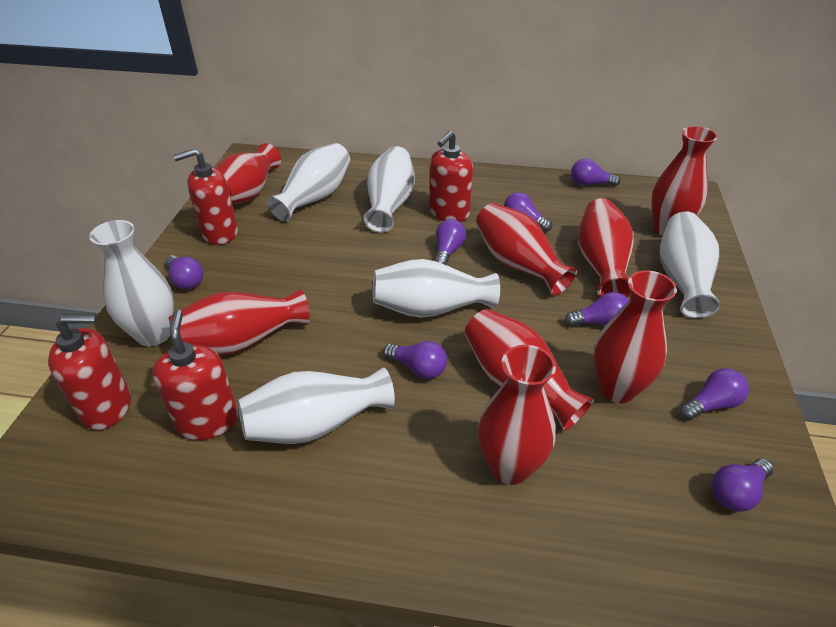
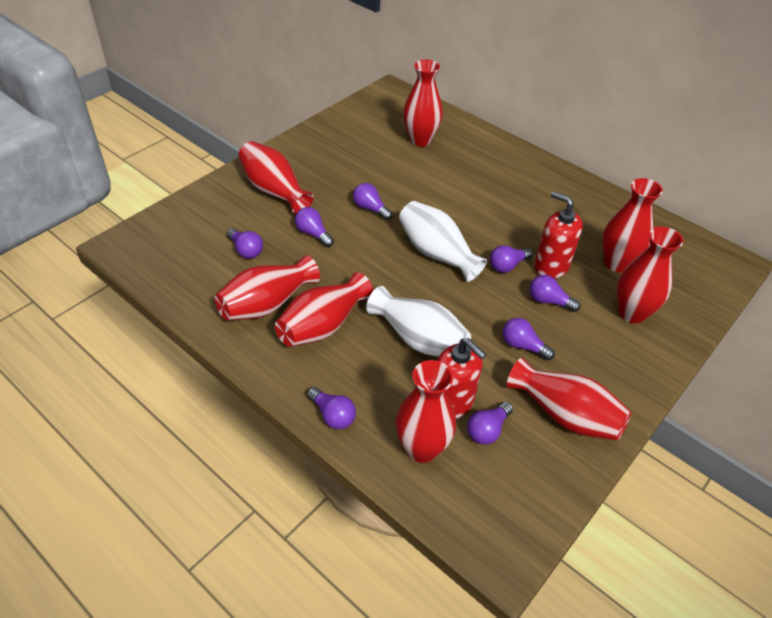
red soap dispenser: 4 -> 2
white vase: 6 -> 2

